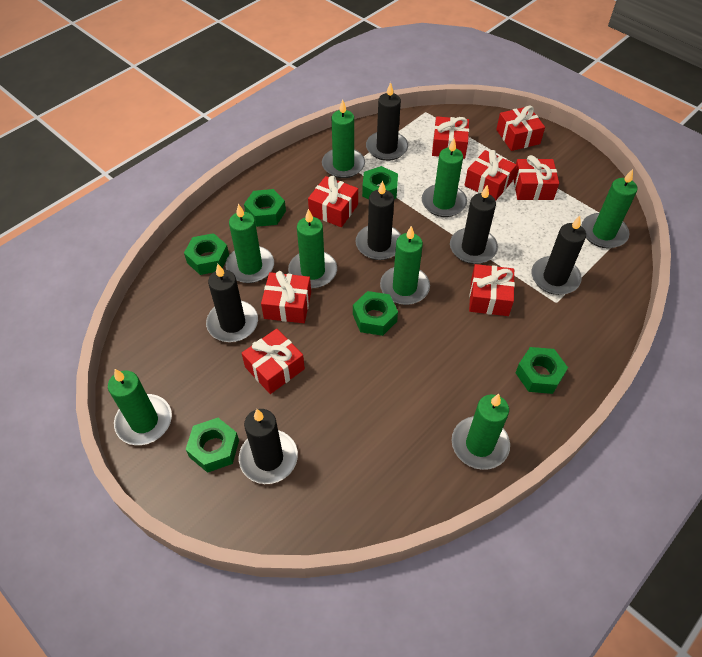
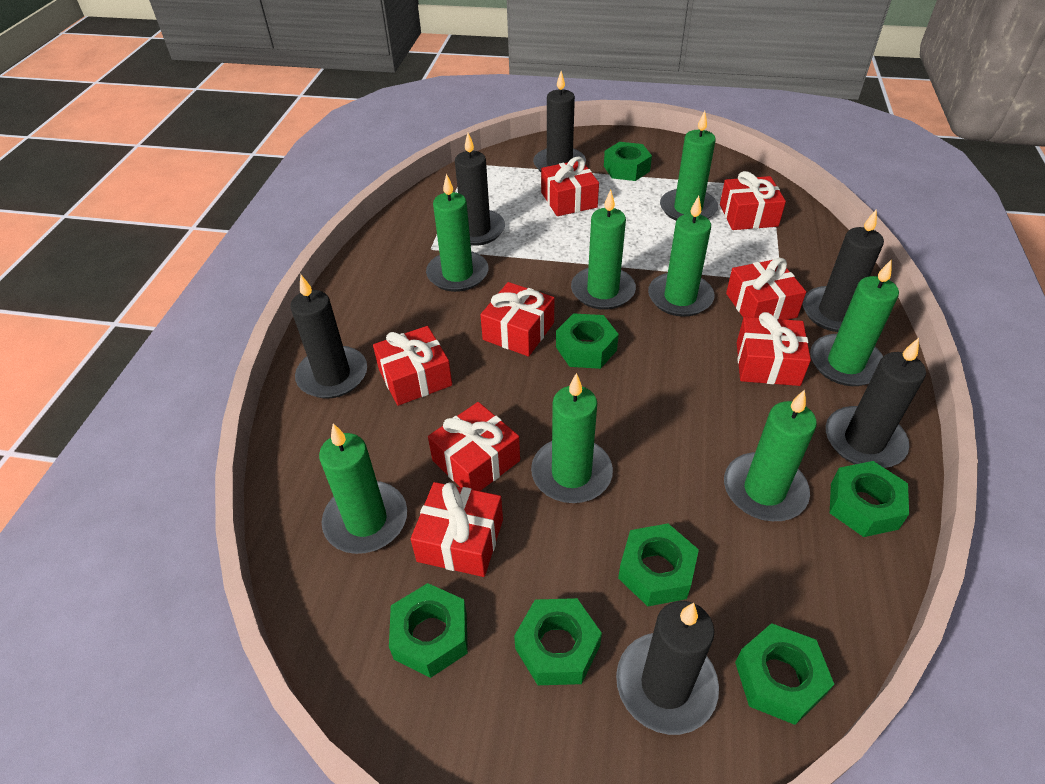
green nut: 6 -> 7

